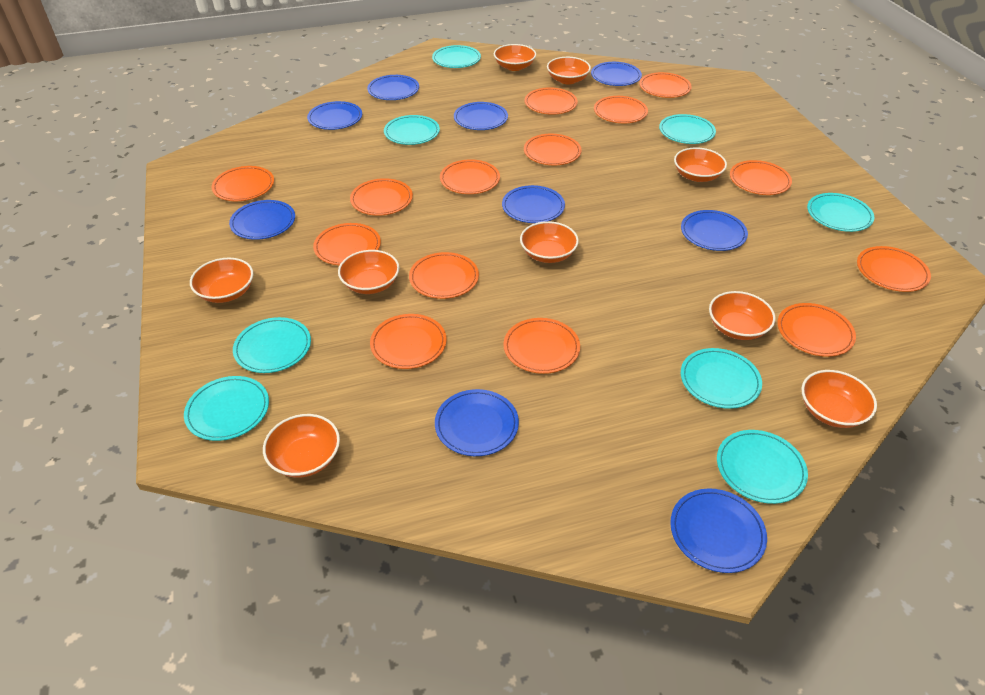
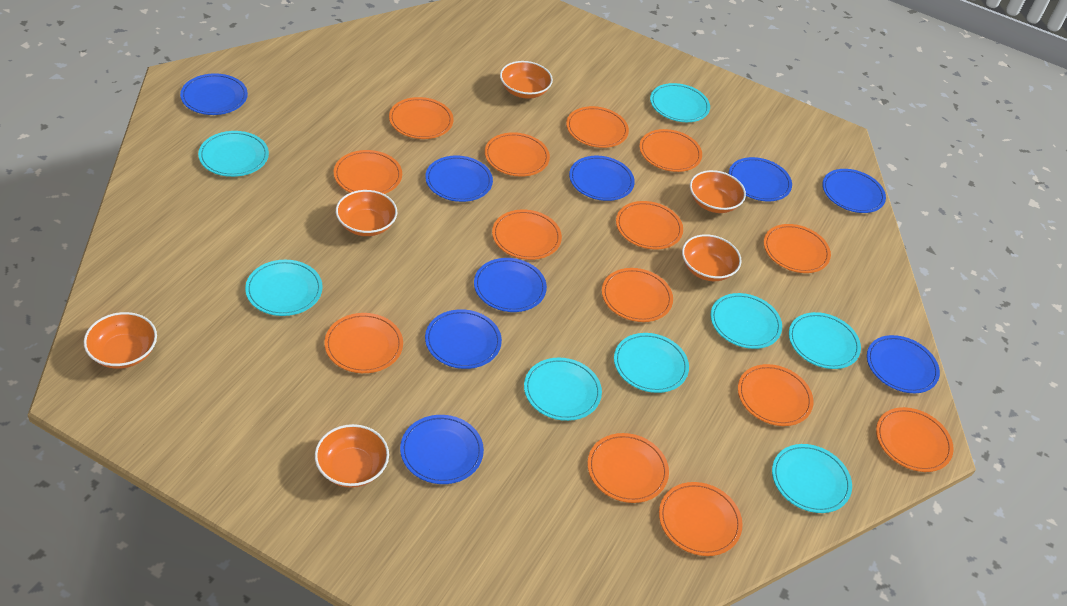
orange bowl: 9 -> 6

